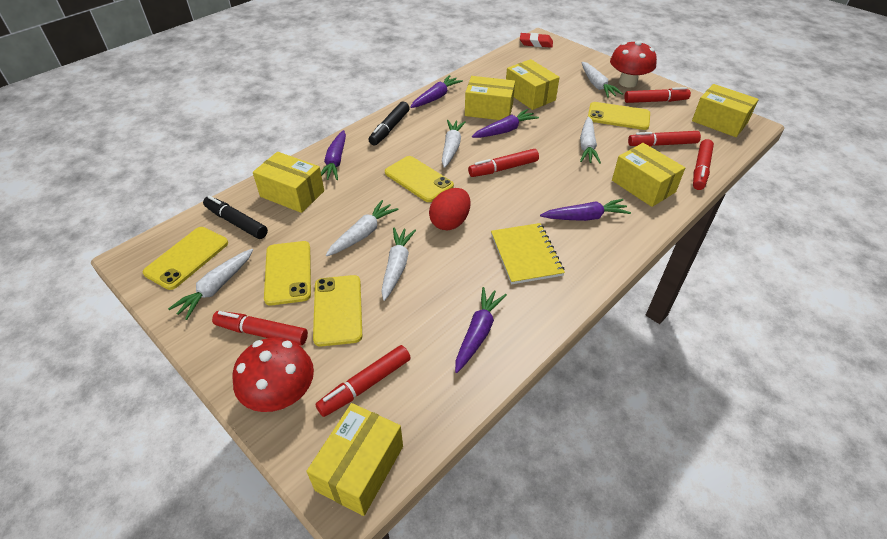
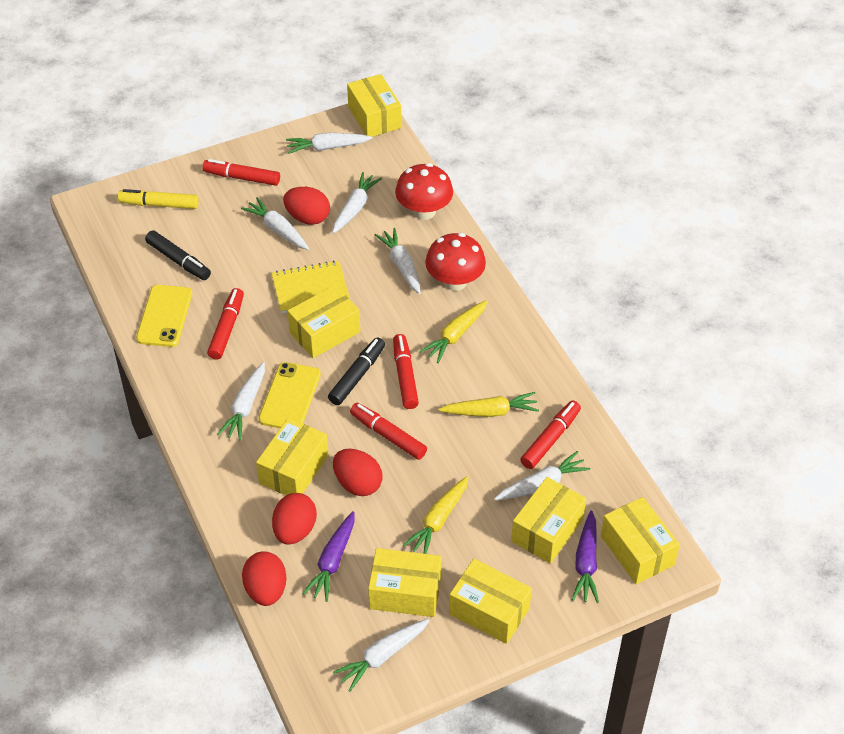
purple carrot: 5 -> 2
red egg: 1 -> 4
red eraser: 1 -> 0
red marker: 6 -> 5
white carrot: 6 -> 7
yellow box: 6 -> 7
yellow carrot: 0 -> 3
yellow marker: 0 -> 1
yellow phone: 5 -> 2

